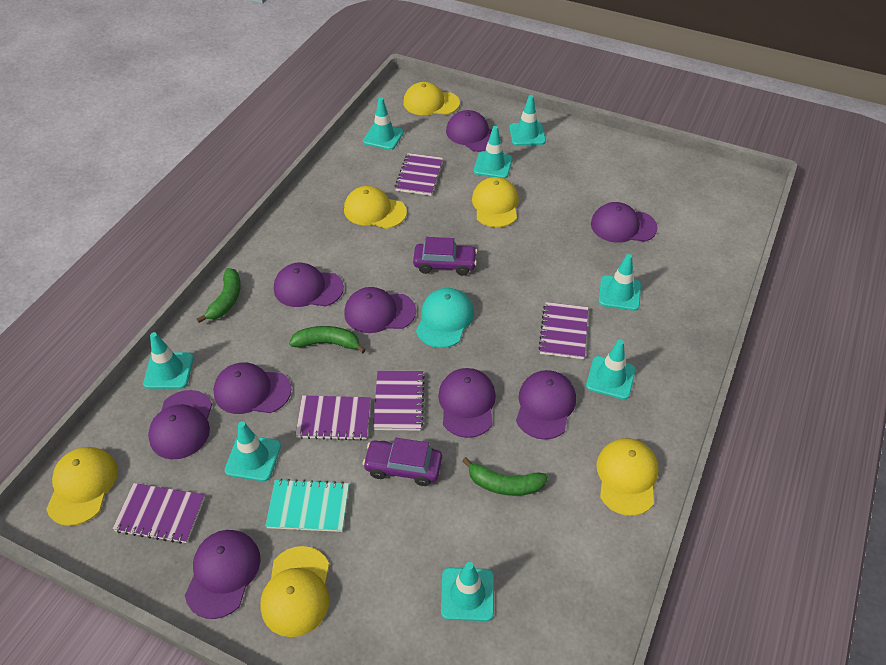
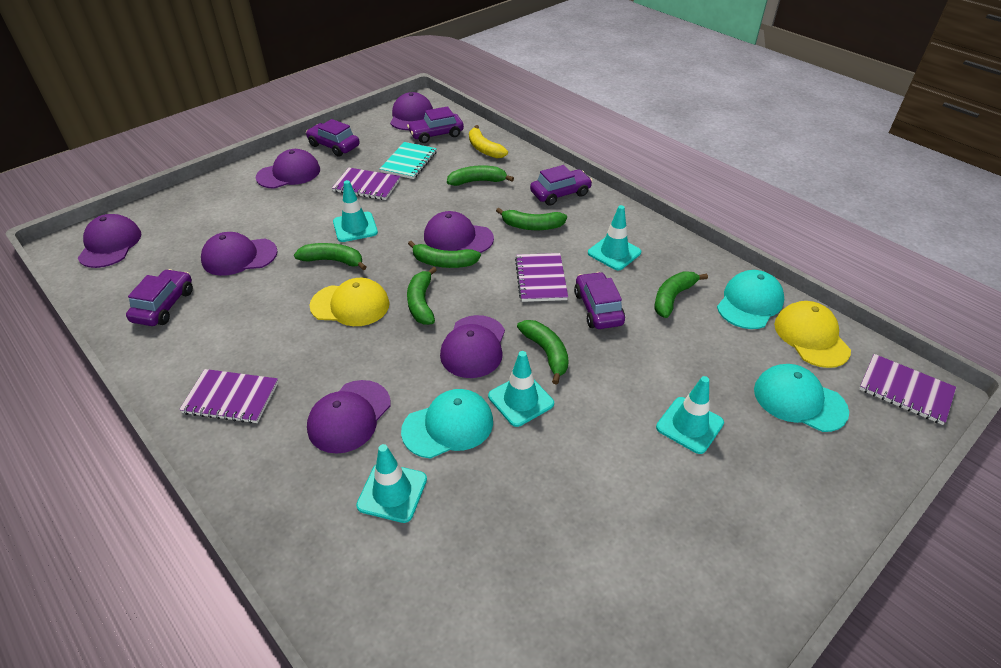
green banana: 3 -> 7
purple cap: 9 -> 7
purple car: 2 -> 5
purple notebook: 5 -> 4
turquoise cap: 1 -> 3
turquoise traffic cone: 8 -> 5
yellow banana: 0 -> 1
yellow cap: 6 -> 2

